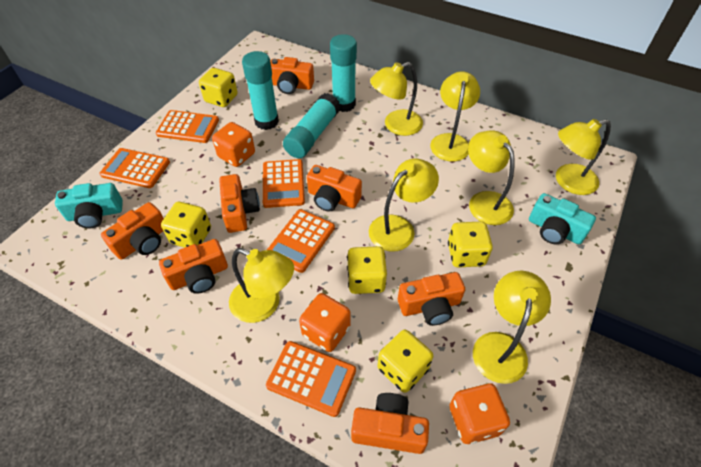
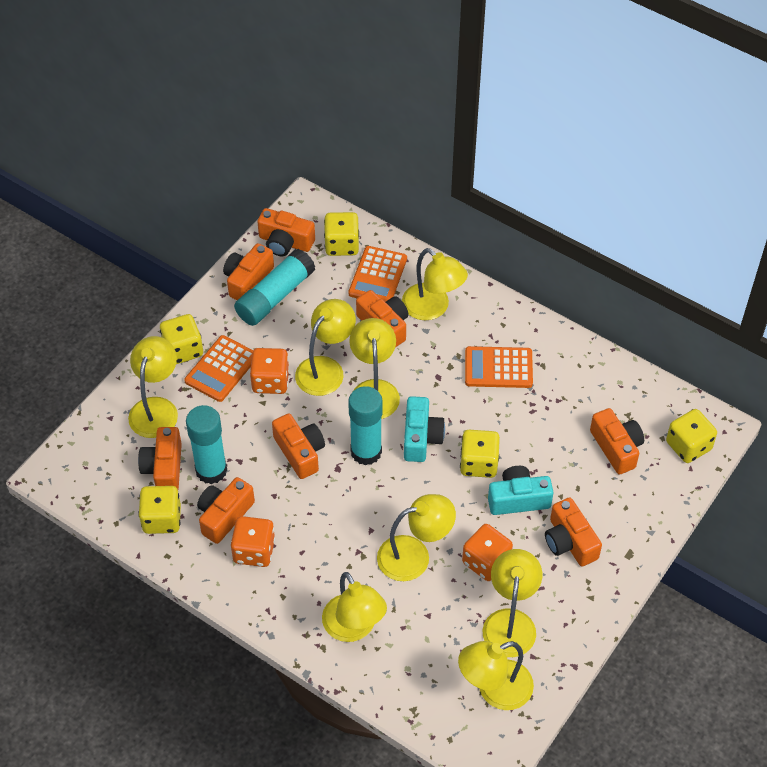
orange calculator: 5 -> 3
orange camera: 7 -> 8
yellow lamp: 7 -> 8

